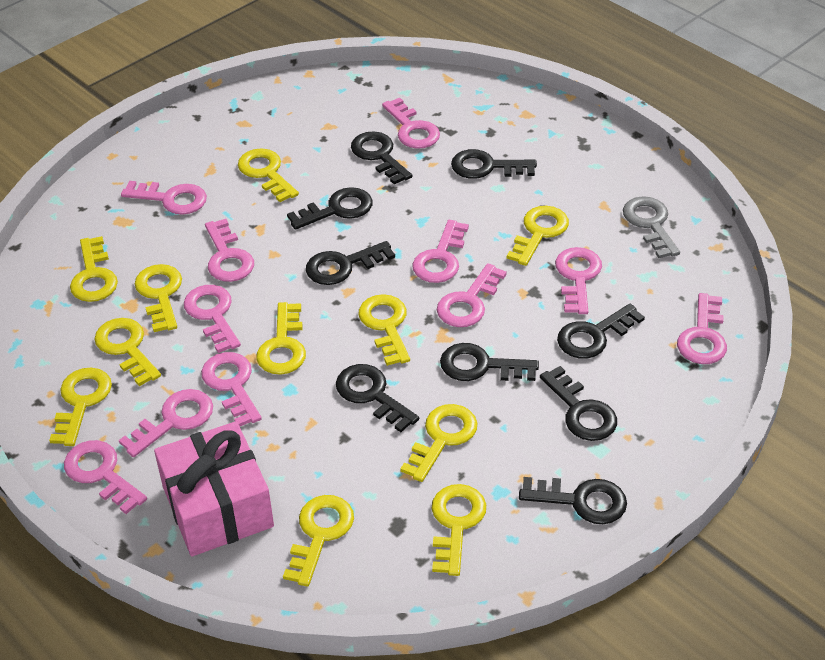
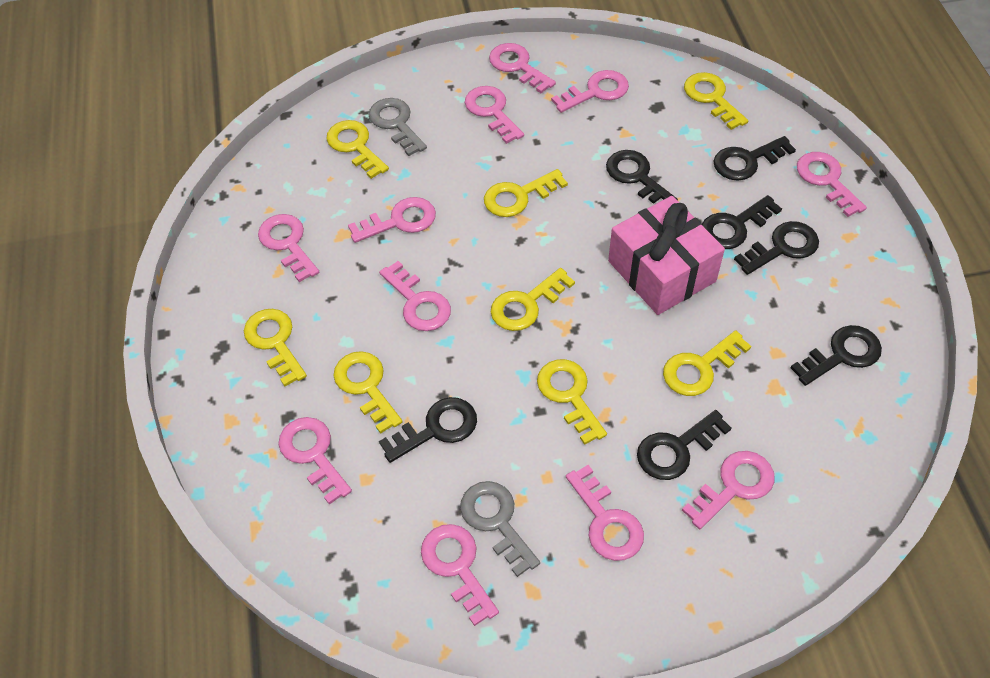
black key: 9 -> 7
grey key: 1 -> 2
yellow key: 11 -> 8

